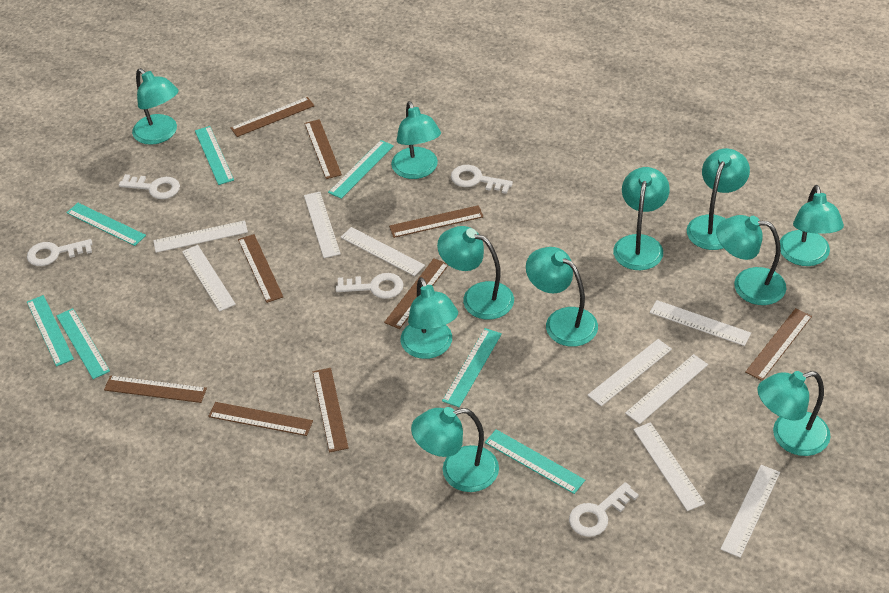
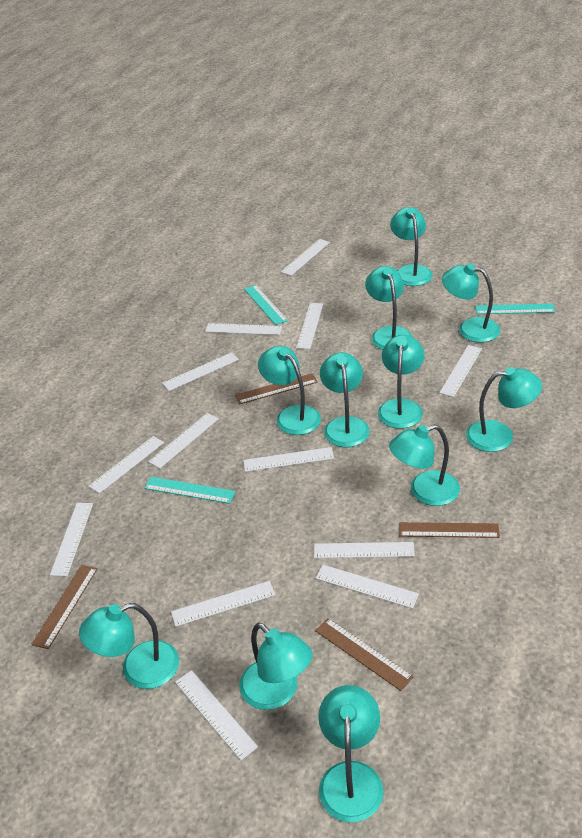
brown ruler: 9 -> 4
turquoise ruler: 7 -> 3
white key: 5 -> 0
white ruler: 9 -> 13

